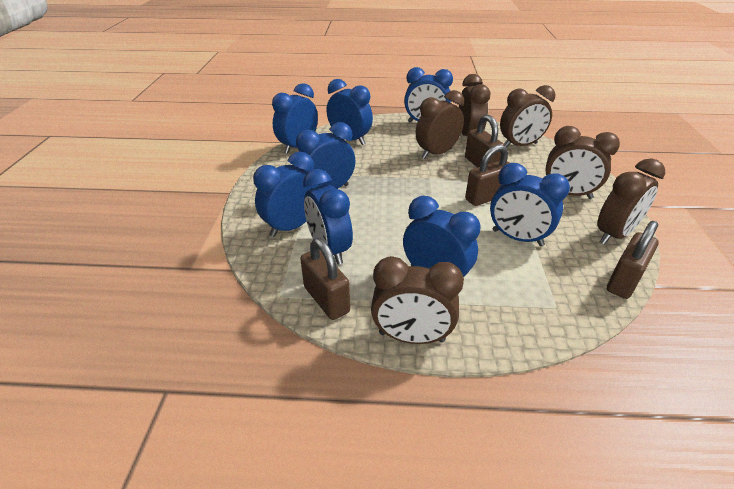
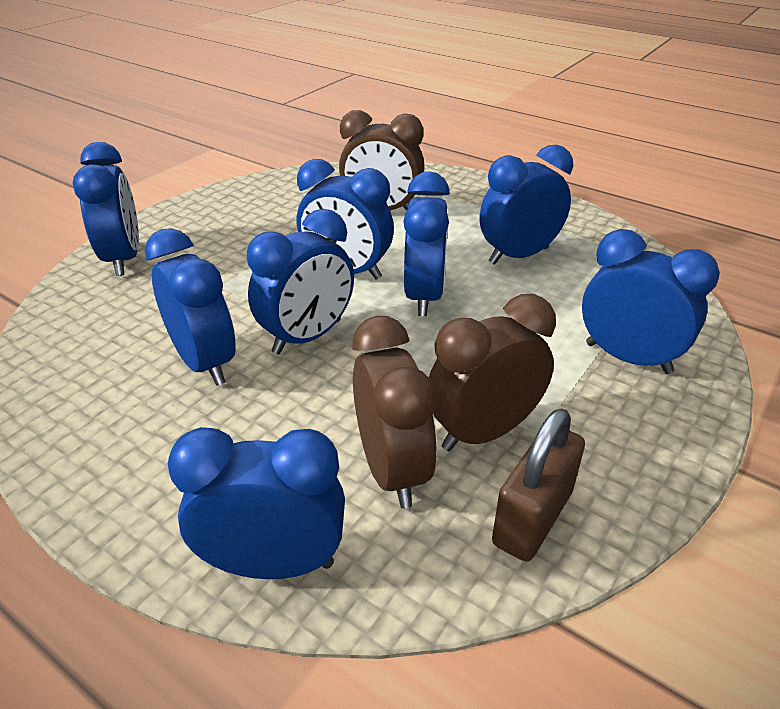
brown clock: 6 -> 3
brown padlock: 4 -> 1

